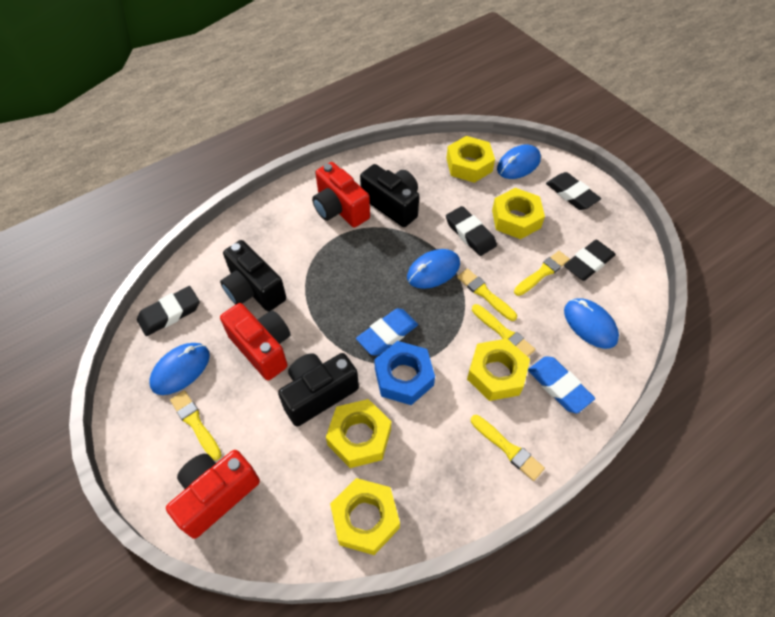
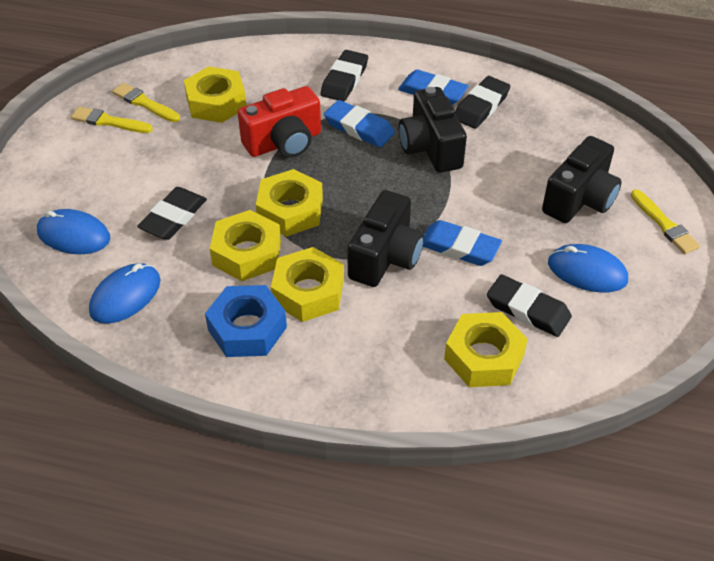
blue eraser: 2 -> 3
blue mouse: 4 -> 3
red camera: 3 -> 1
yellow brush: 5 -> 3

